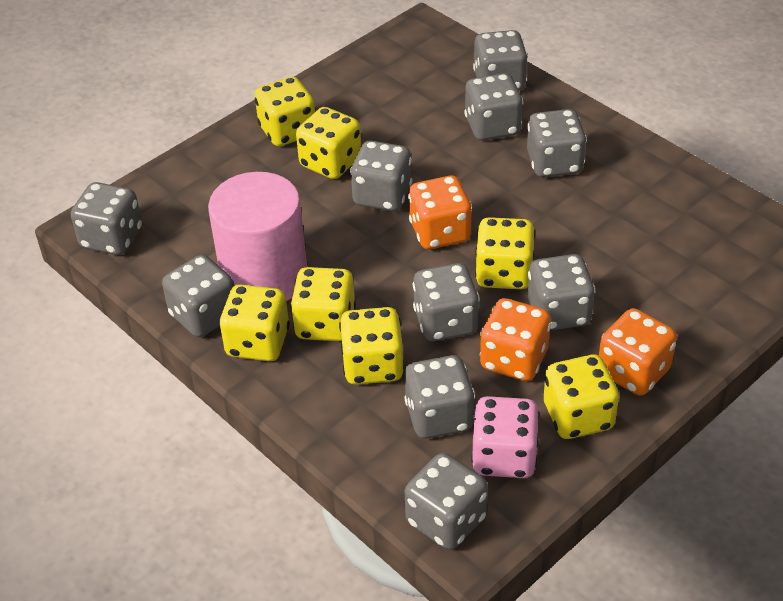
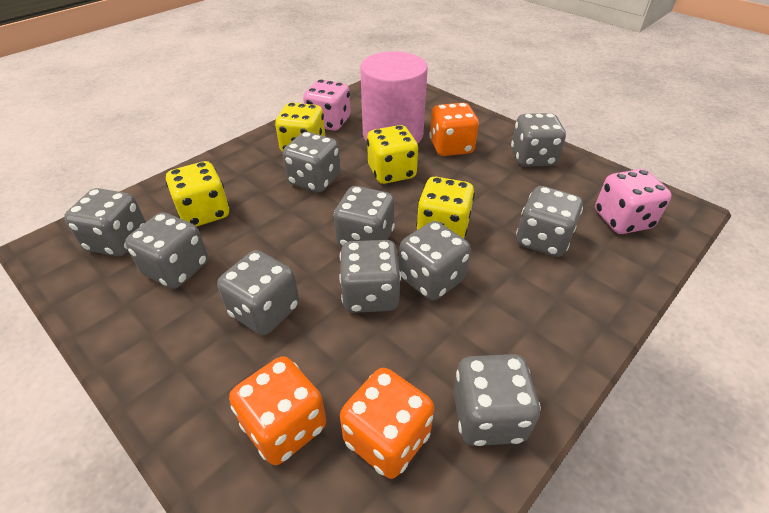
pink dice: 1 -> 2
yellow dice: 7 -> 4

